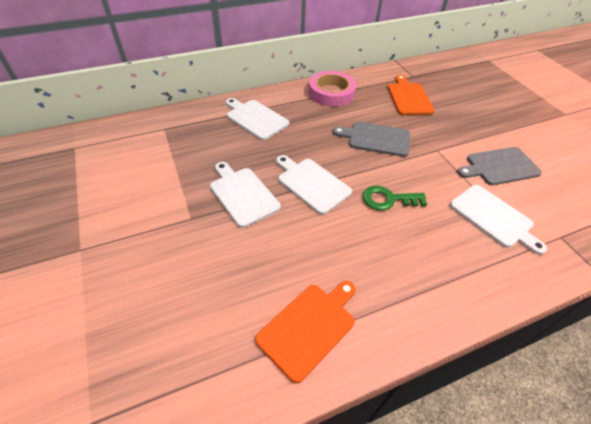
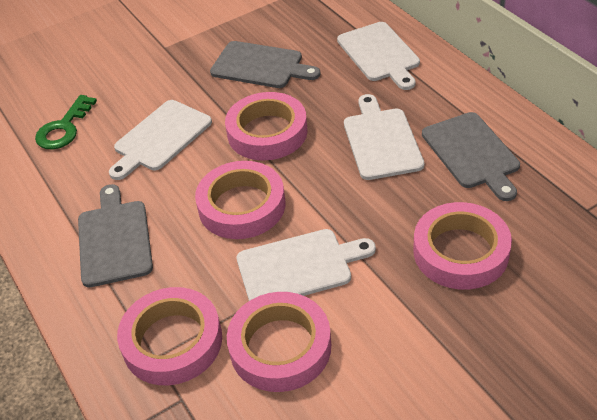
grey cutting board: 2 -> 3
orange cutting board: 2 -> 0
pink tape: 1 -> 5

